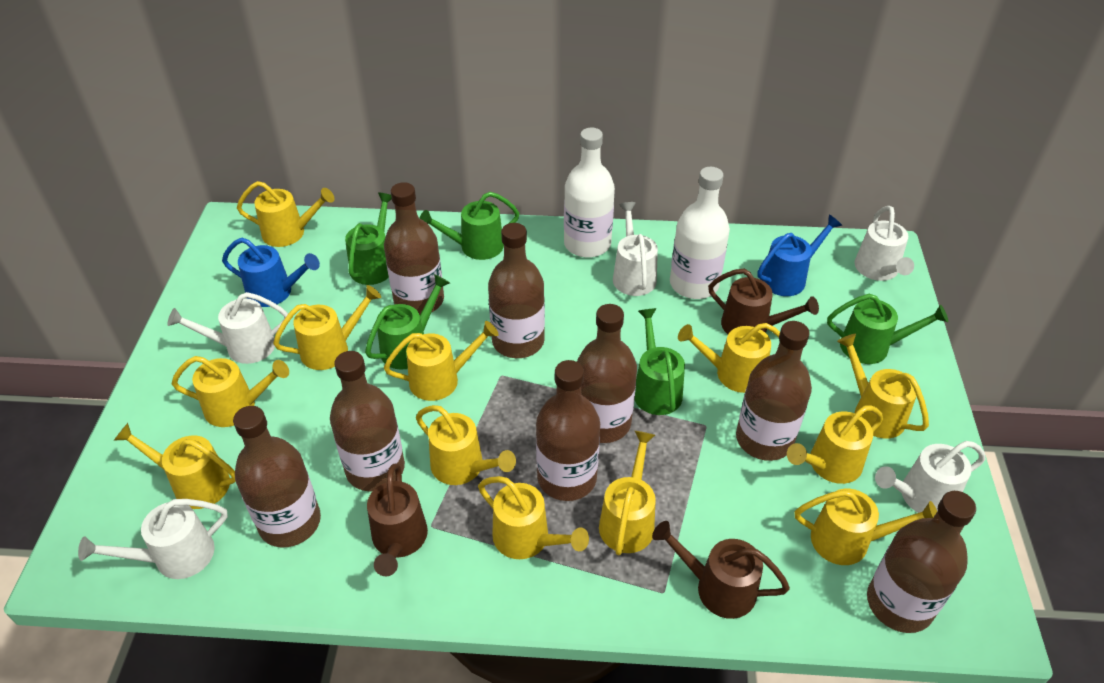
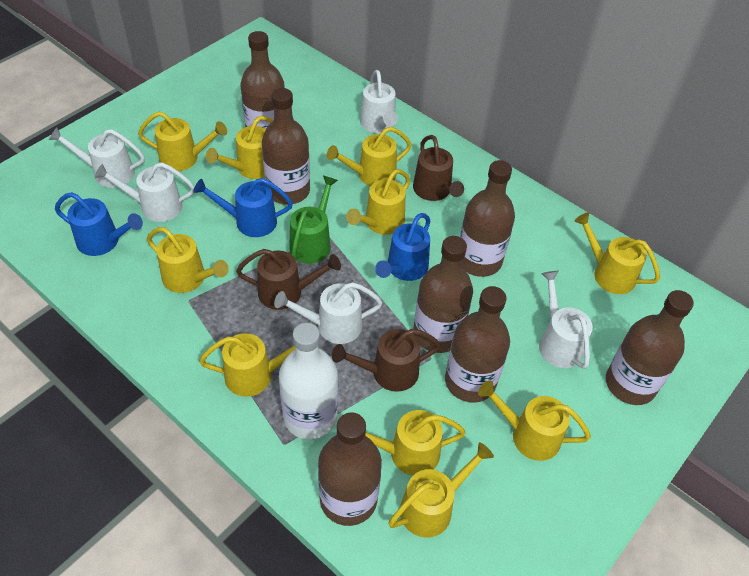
blue watering can: 2 -> 3
brown bottle: 8 -> 7
green watering can: 5 -> 1
white bottle: 2 -> 1
yellow watering can: 12 -> 10

